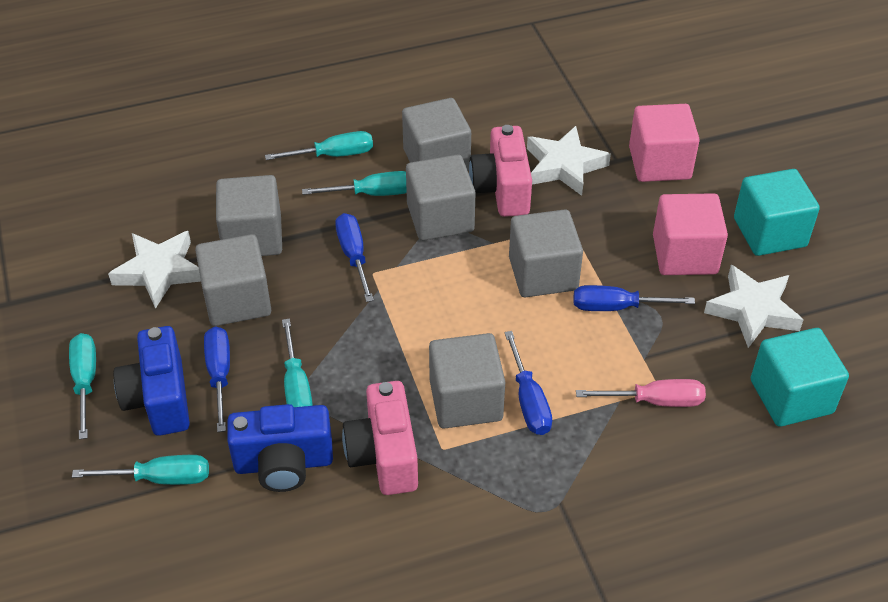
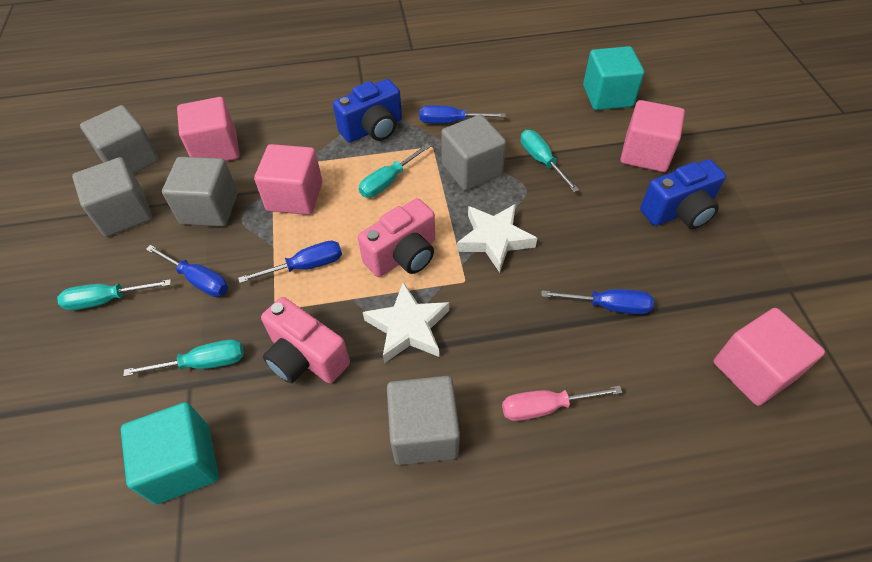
grey cube: 6 -> 5
pink cube: 2 -> 4
turquoise screwdriver: 5 -> 4
white star: 3 -> 2

